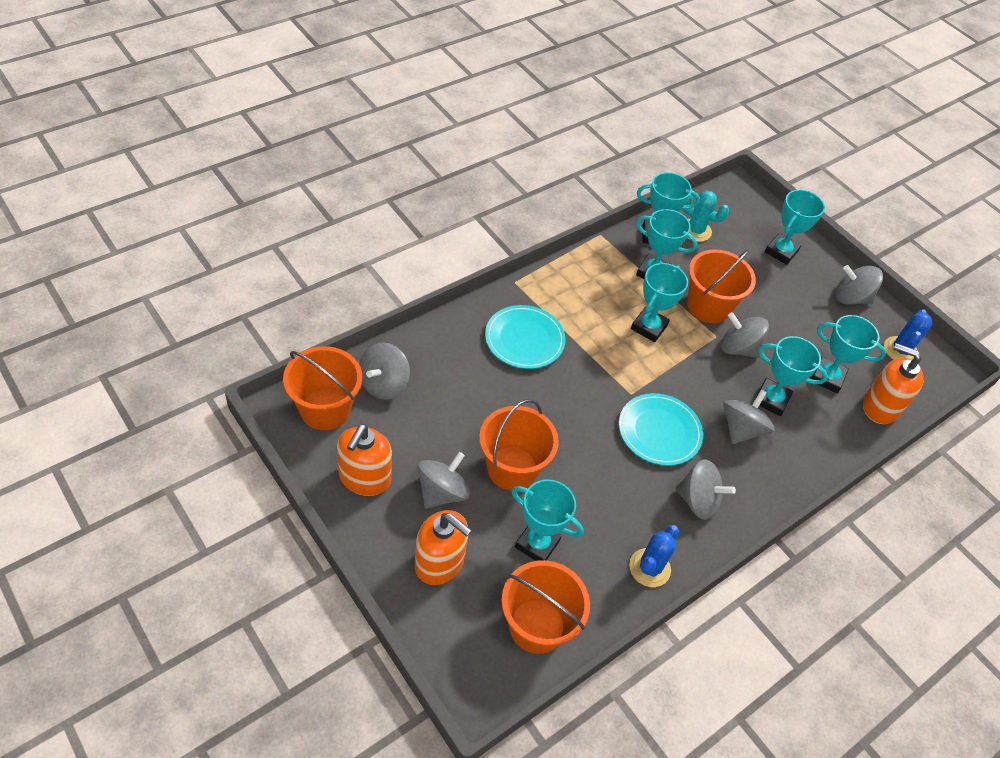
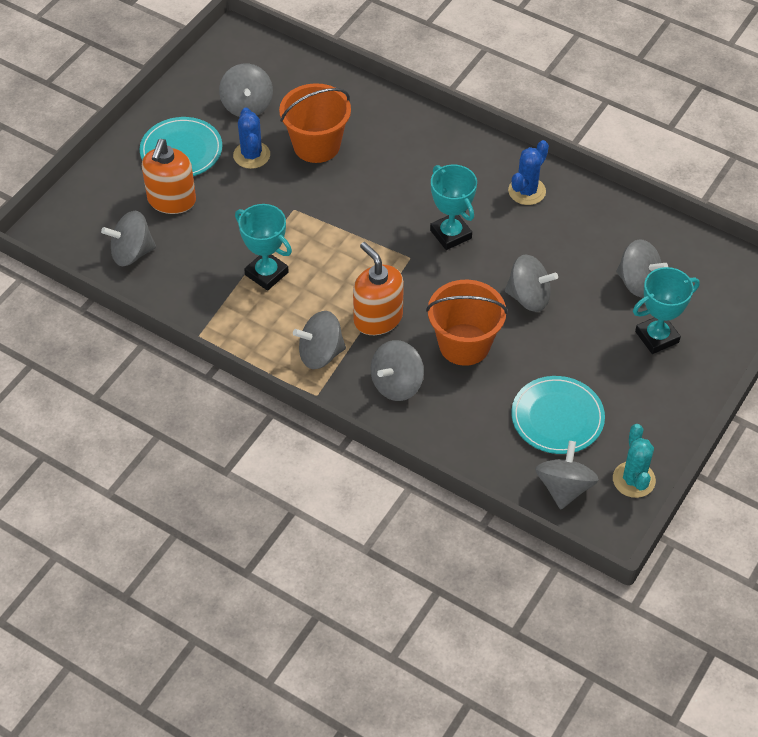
grey spinning top: 6 -> 7
orange bucket: 4 -> 2
orange soap dispenser: 3 -> 2
turquoise trophy: 7 -> 3

